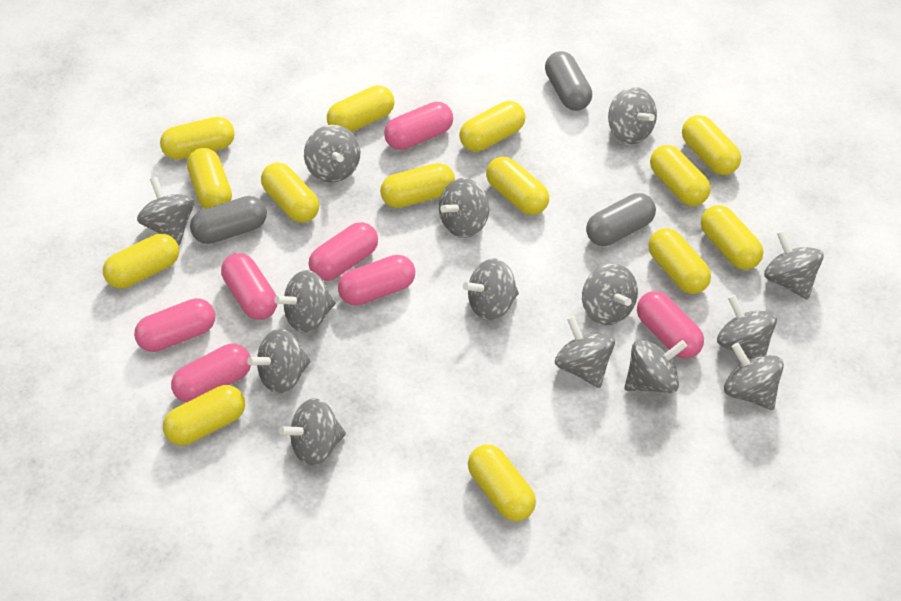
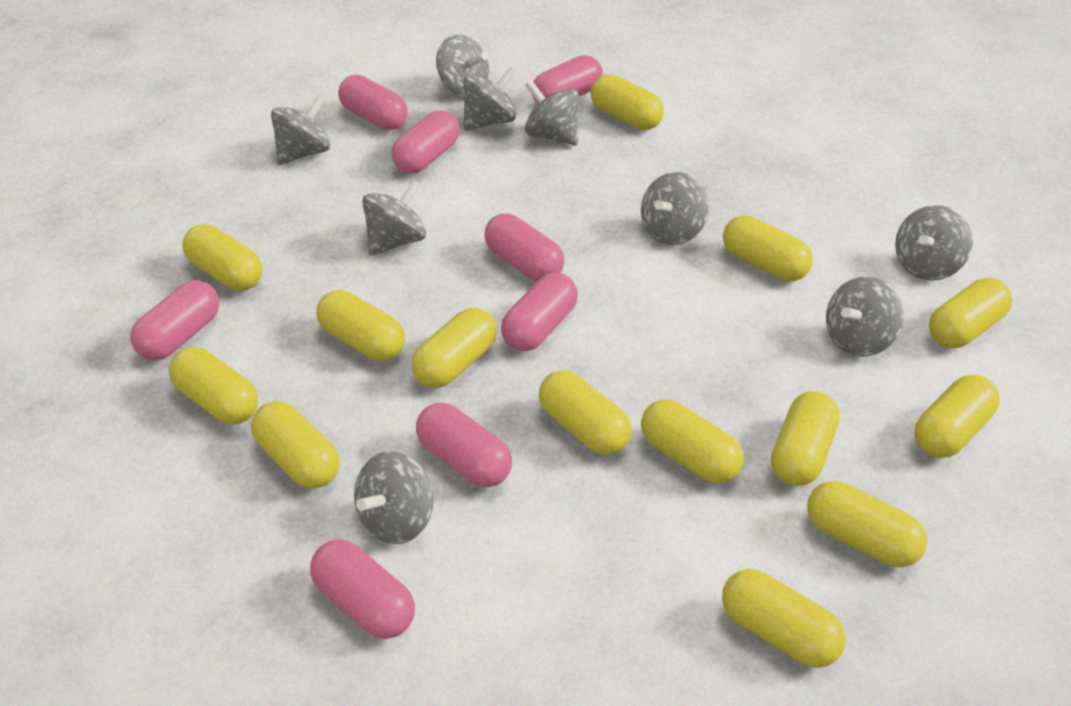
grey capsule: 3 -> 0
grey spinning top: 14 -> 9
pink capsule: 7 -> 8

